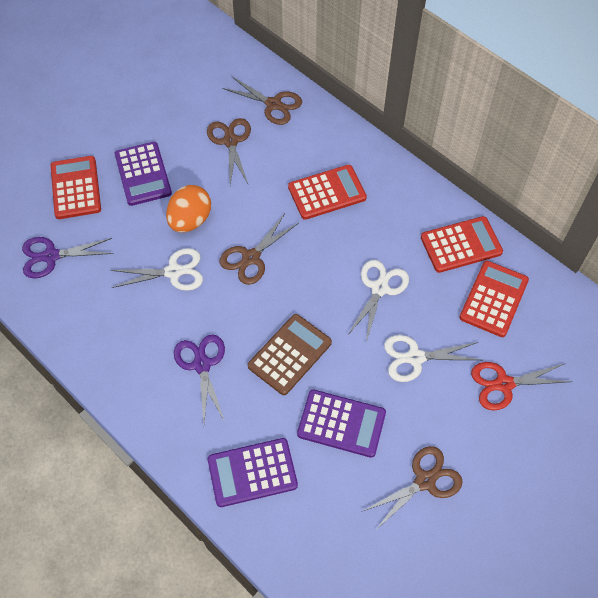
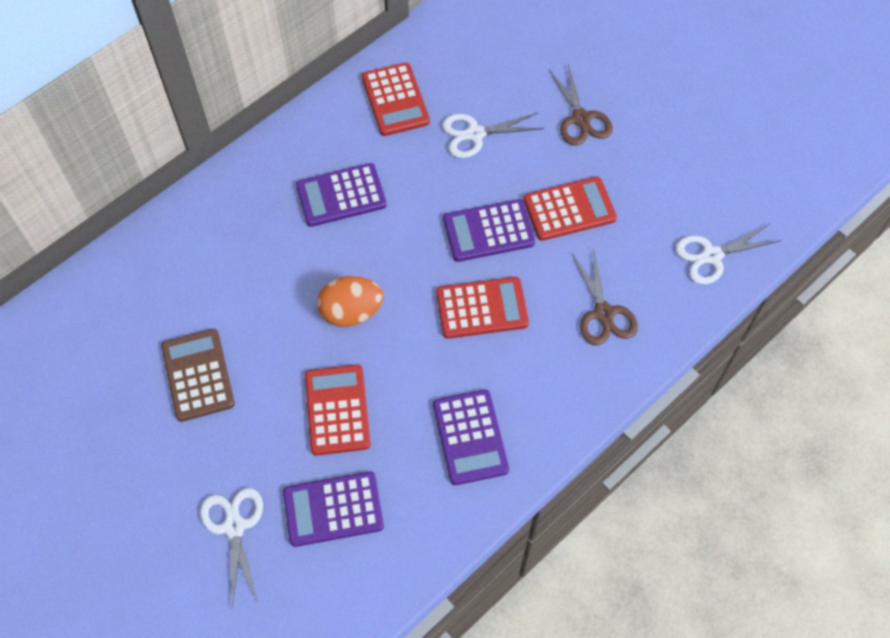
brown scissors: 4 -> 2
purple calculator: 3 -> 4
purple scissors: 2 -> 0
red scissors: 1 -> 0

